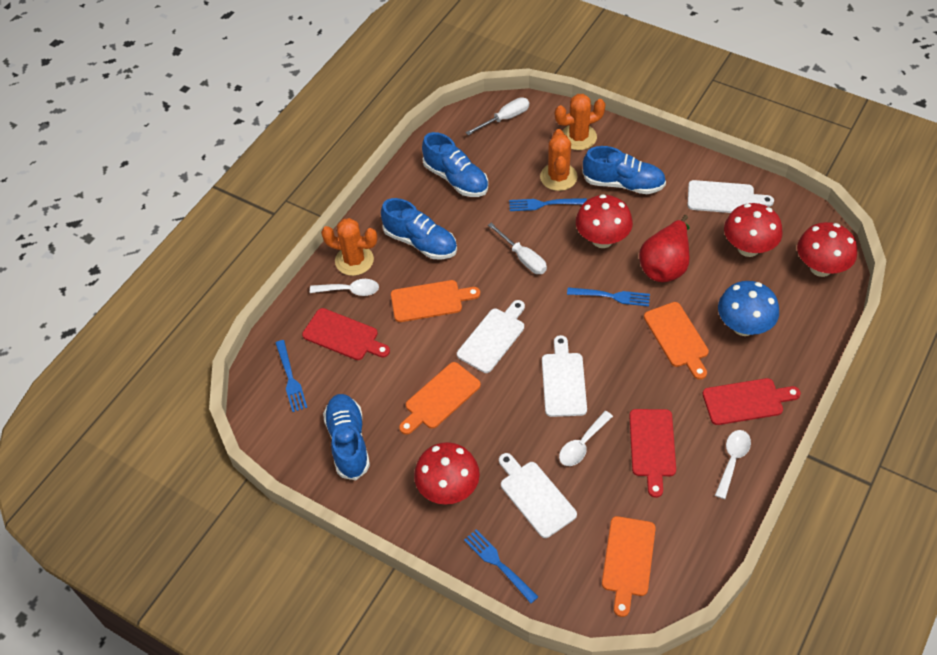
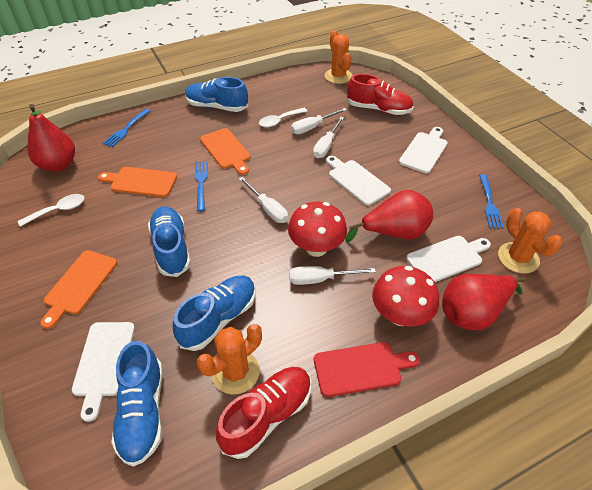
blue fork: 4 -> 3
blue mushroom: 1 -> 0
orange cutting board: 4 -> 3
red cutting board: 3 -> 1
red mushroom: 4 -> 2
red pear: 1 -> 3
red shoe: 0 -> 2
white screwdriver: 2 -> 4
white spoon: 3 -> 2

